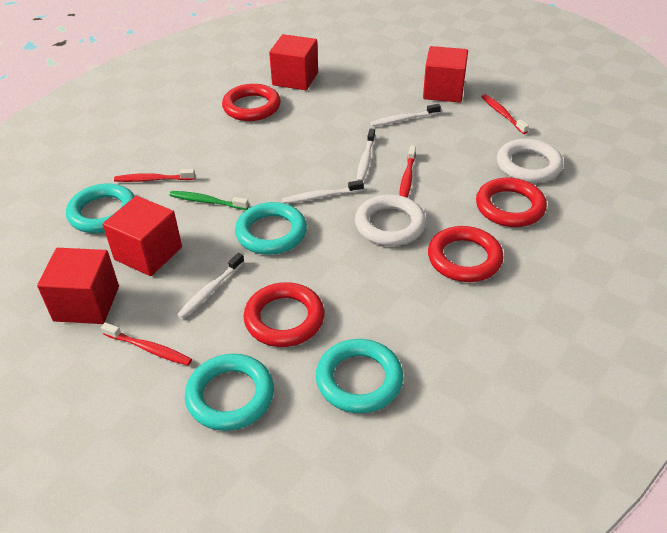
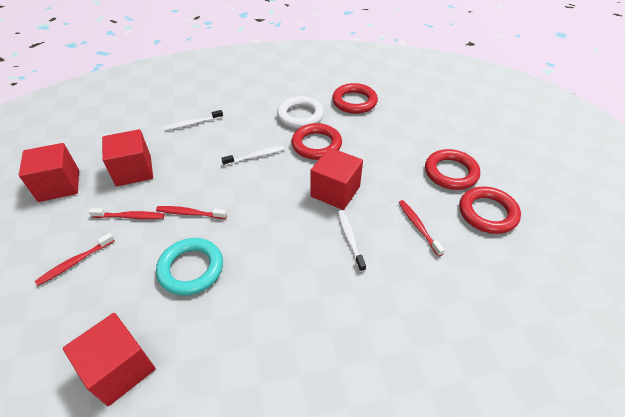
green toothbrush: 1 -> 0
turquoise ring: 4 -> 1
white ring: 2 -> 1
white toothbrush: 4 -> 3

